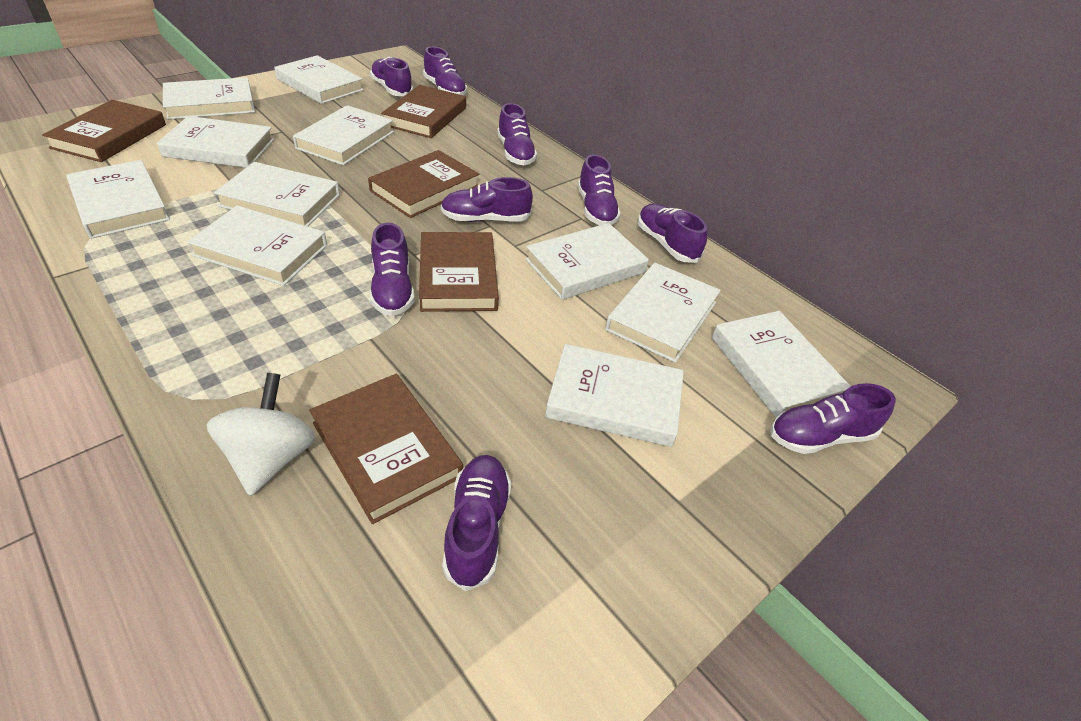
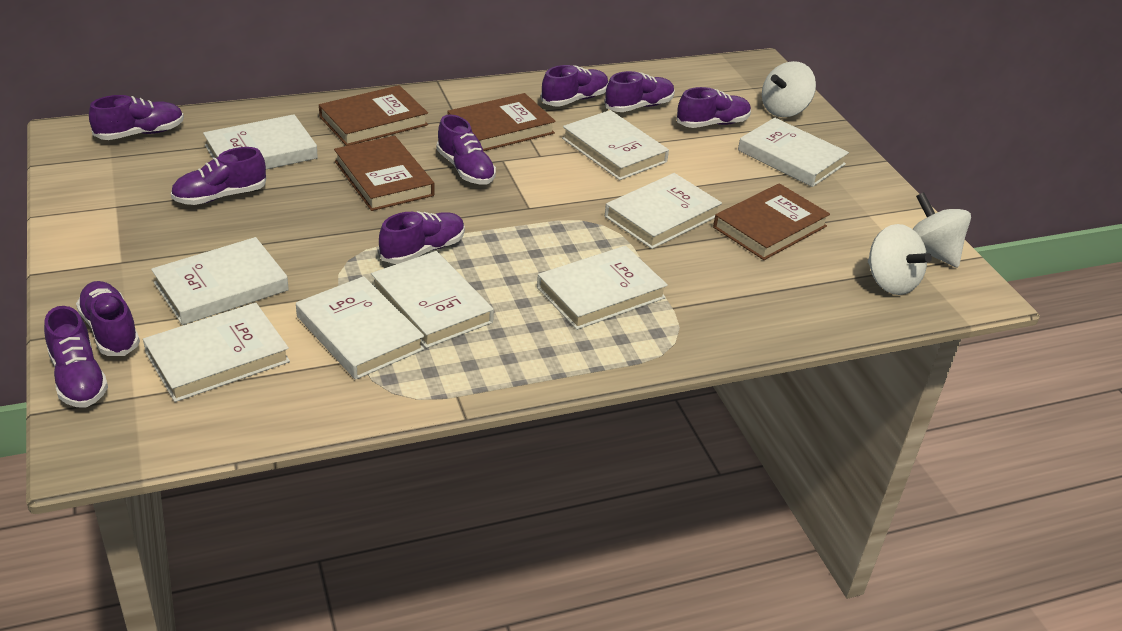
brown book: 5 -> 4
white book: 11 -> 9
white spinning top: 1 -> 3

